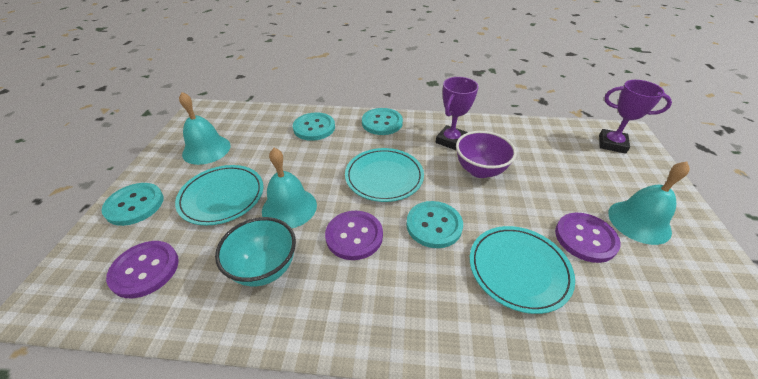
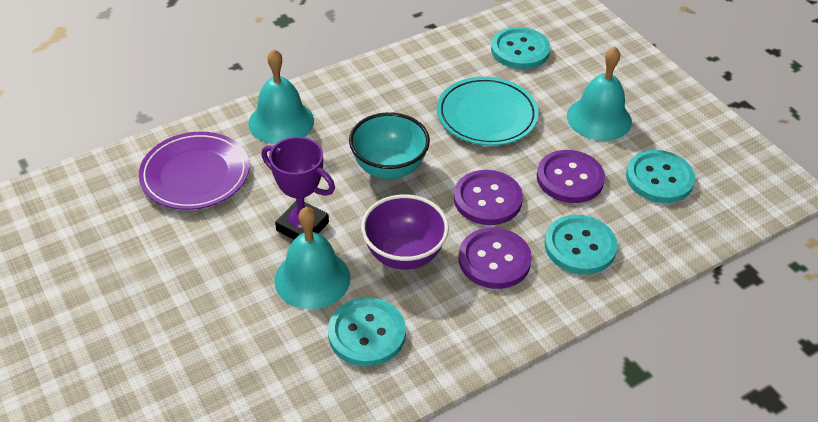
purple plate: 0 -> 1
purple trophy: 2 -> 1
turquoise plate: 3 -> 1

